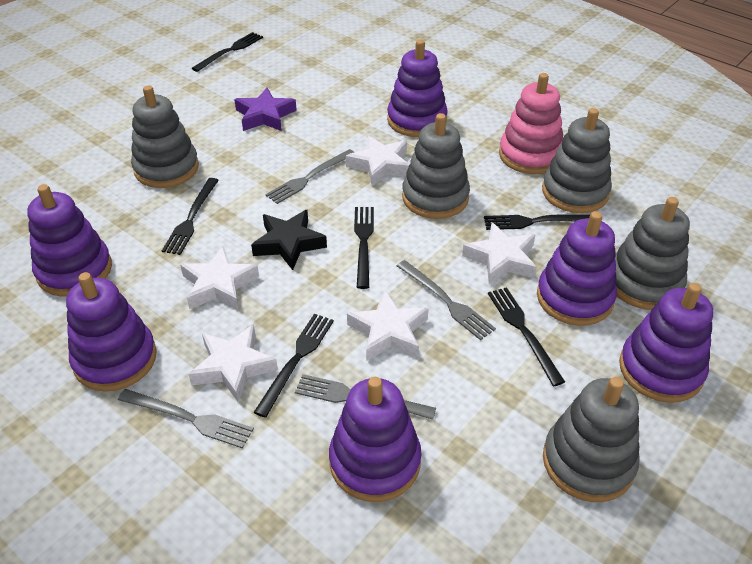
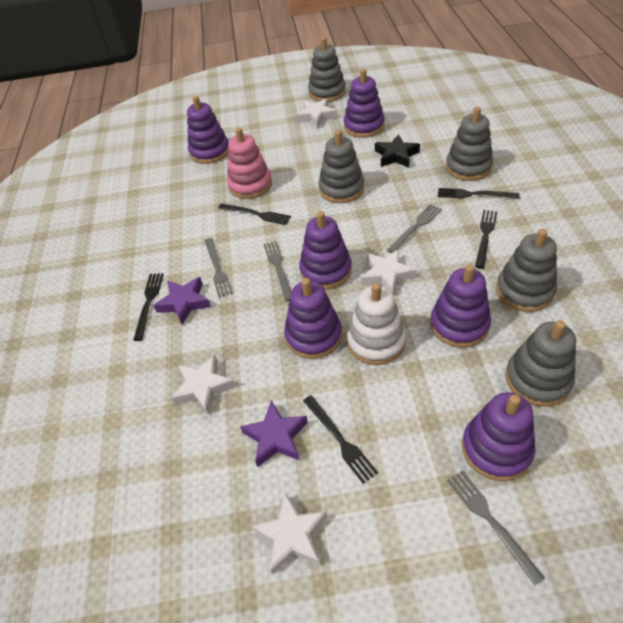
black fork: 6 -> 5
purple star: 1 -> 2
white stacking toy: 0 -> 1
white star: 5 -> 4

